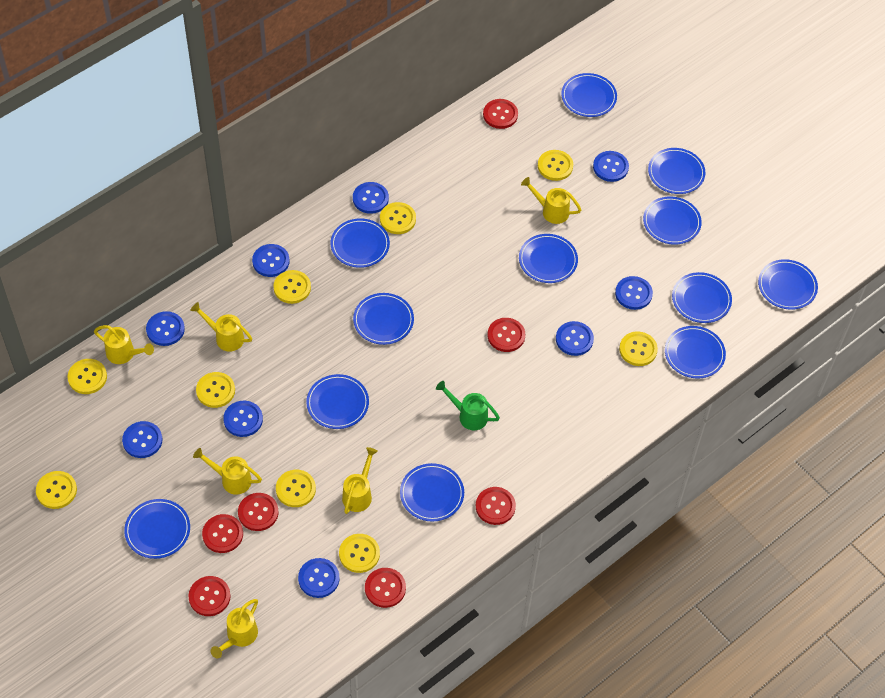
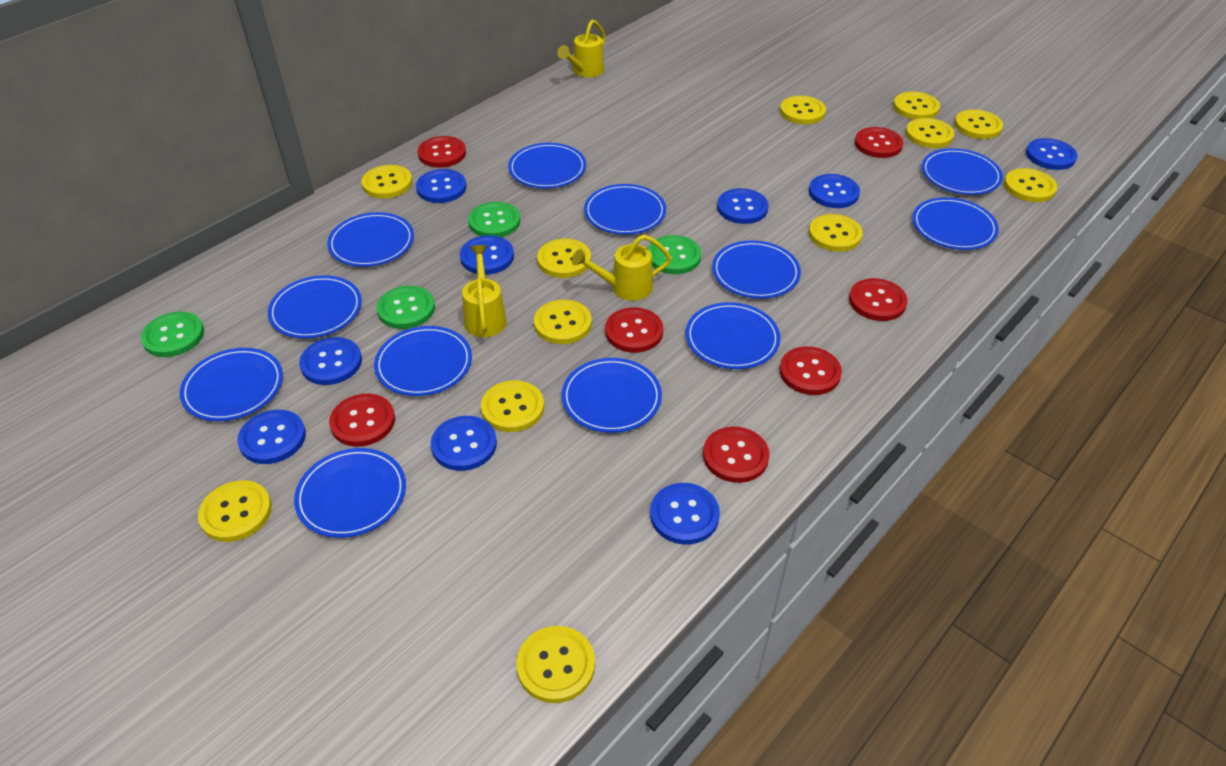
green button: 0 -> 4
green watering can: 1 -> 0
yellow button: 9 -> 12
yellow watering can: 6 -> 3

